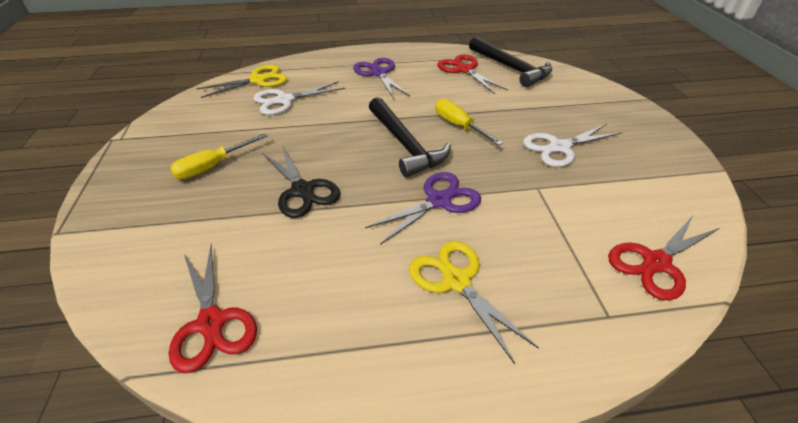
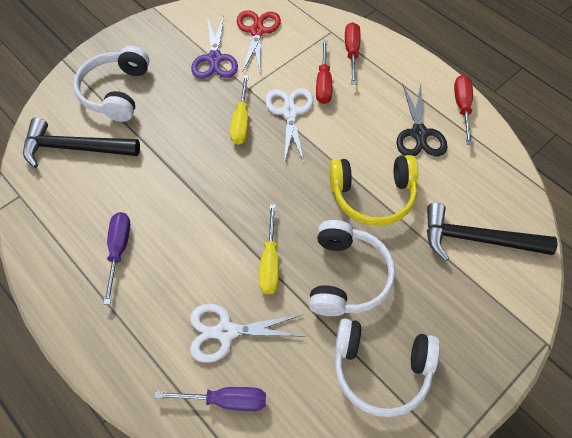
purple scissors: 2 -> 1
purple screwdriver: 0 -> 2
red scissors: 3 -> 1
red screwdriver: 0 -> 3
white headphones: 0 -> 3
yellow headphones: 0 -> 1
yellow scissors: 2 -> 0

